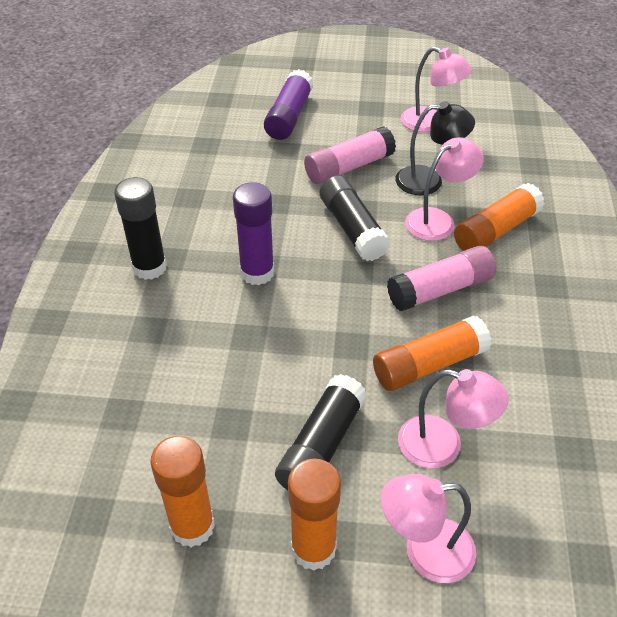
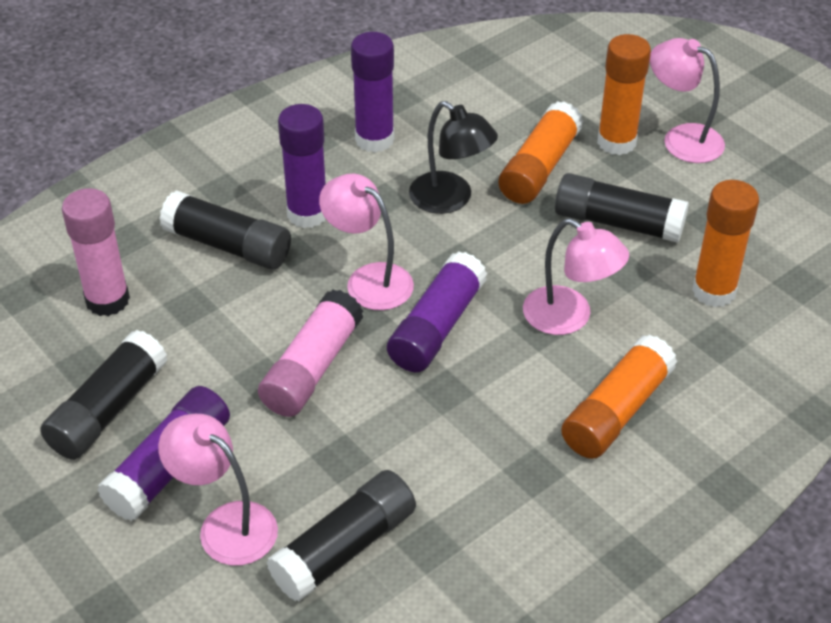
black glue stick: 3 -> 4
purple glue stick: 2 -> 4

